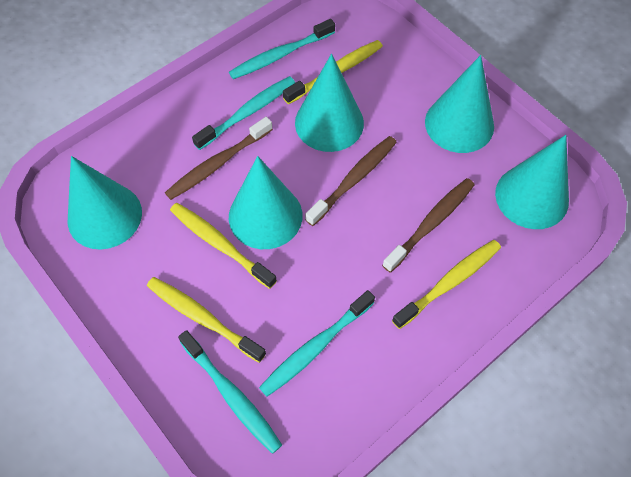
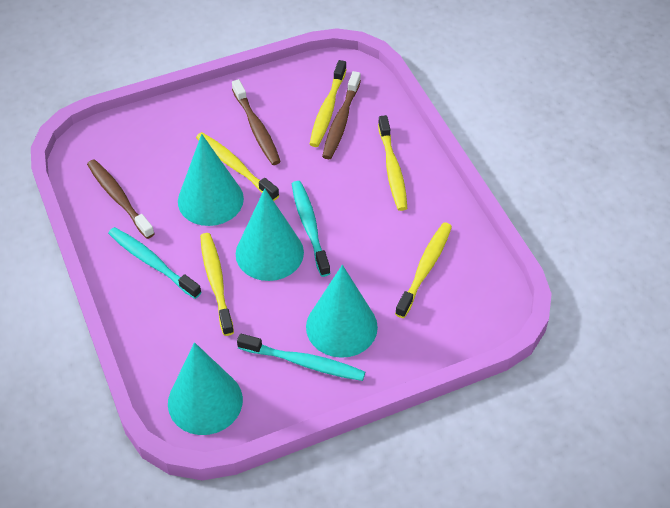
turquoise cone: 5 -> 4
turquoise toothbrush: 4 -> 3
yellow toothbrush: 4 -> 5

